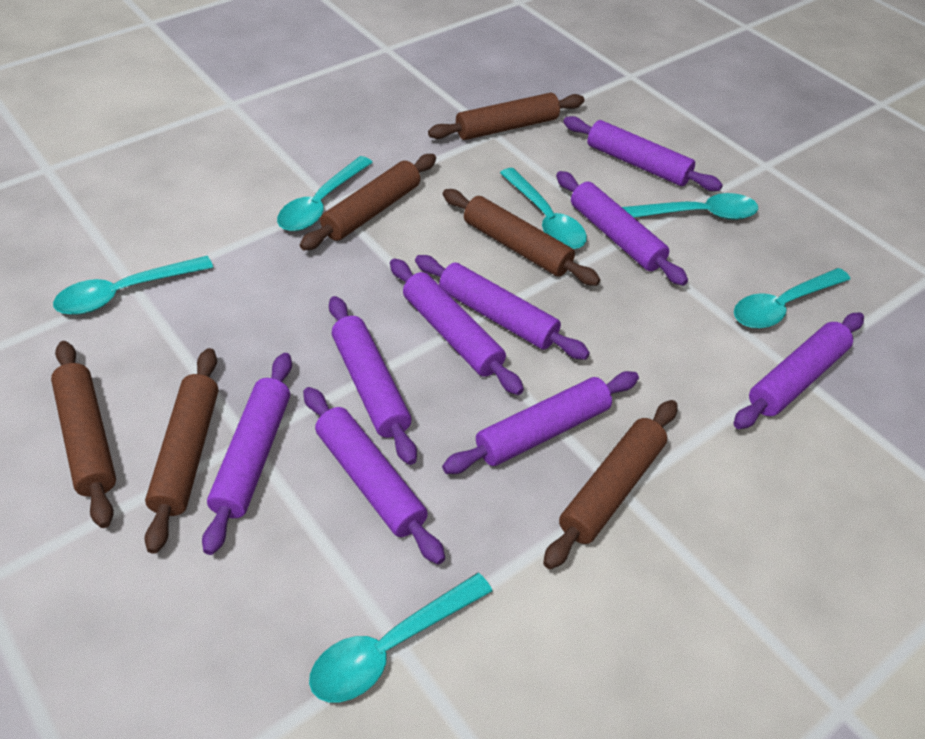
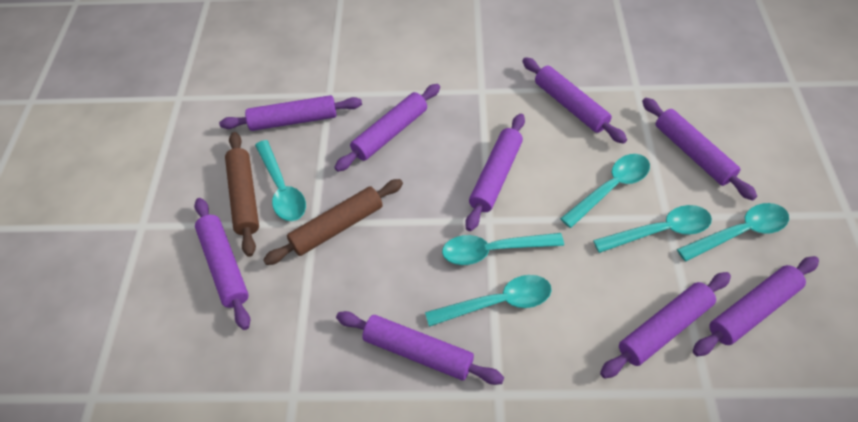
brown rolling pin: 6 -> 2

